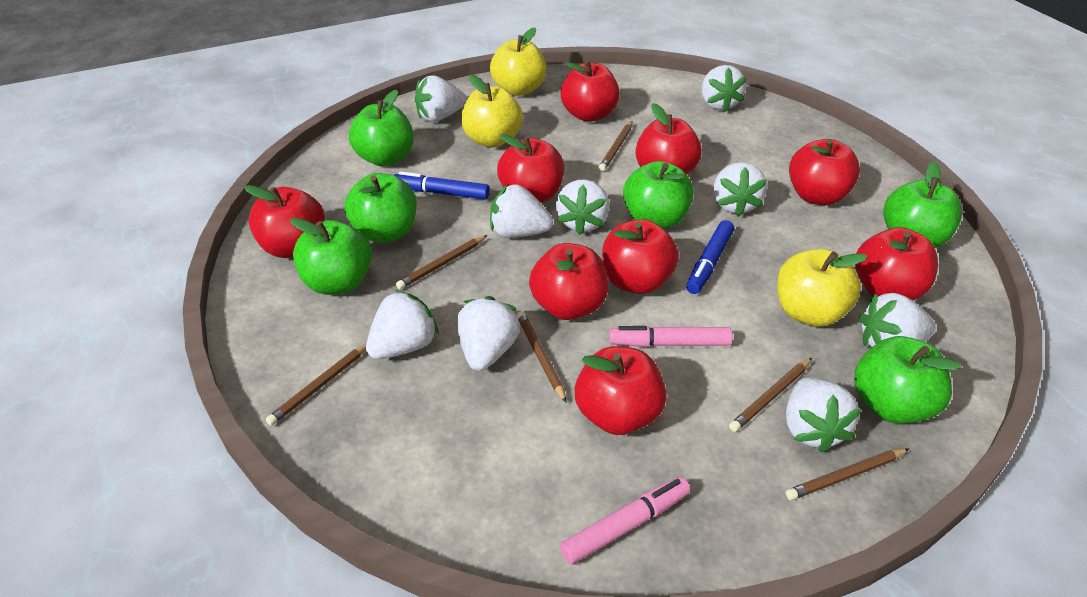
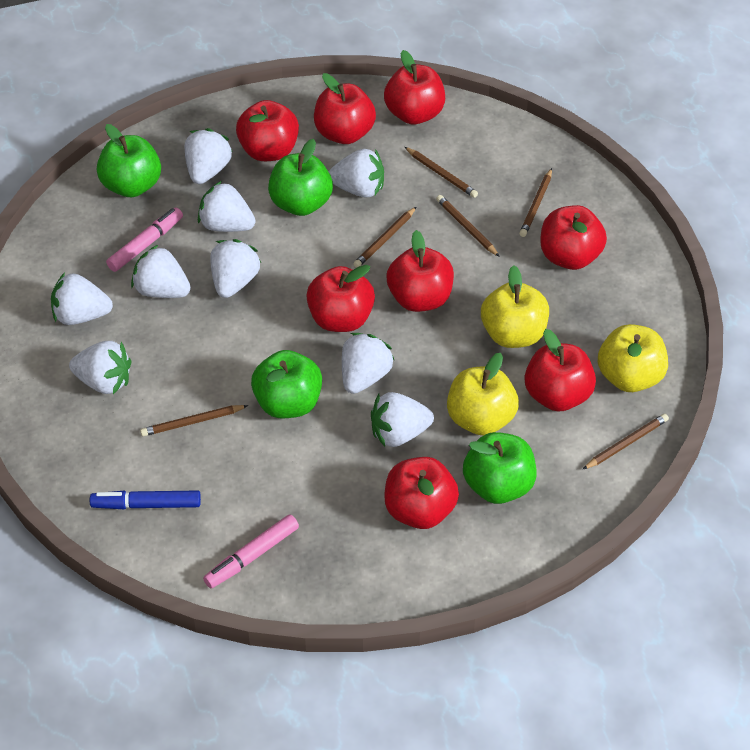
blue marker: 2 -> 1
green apple: 6 -> 4
red apple: 9 -> 8

